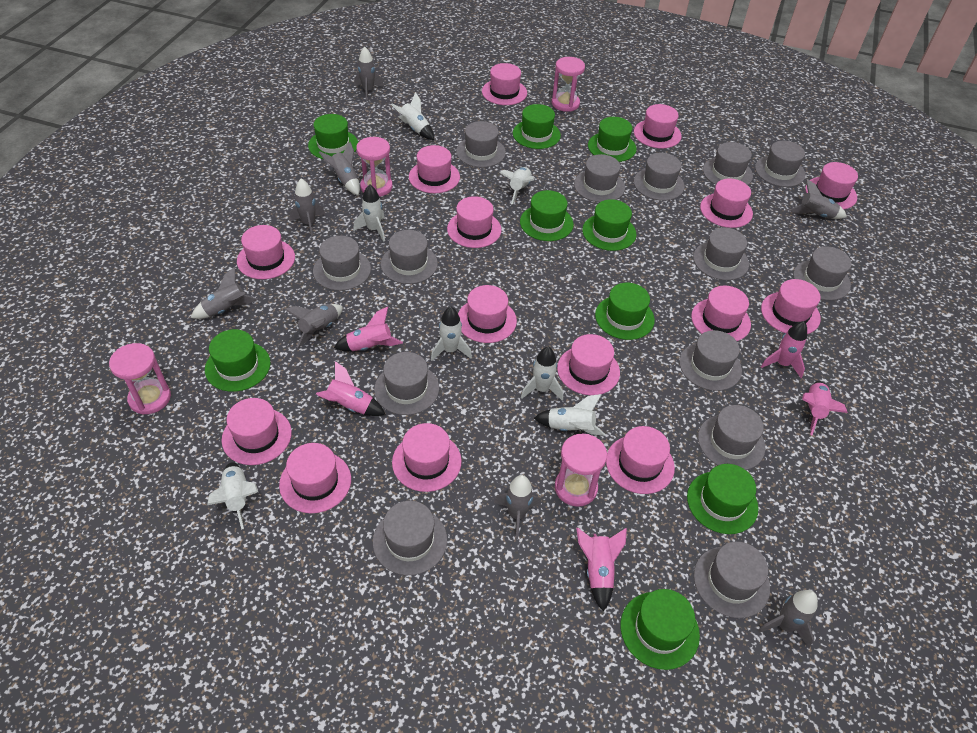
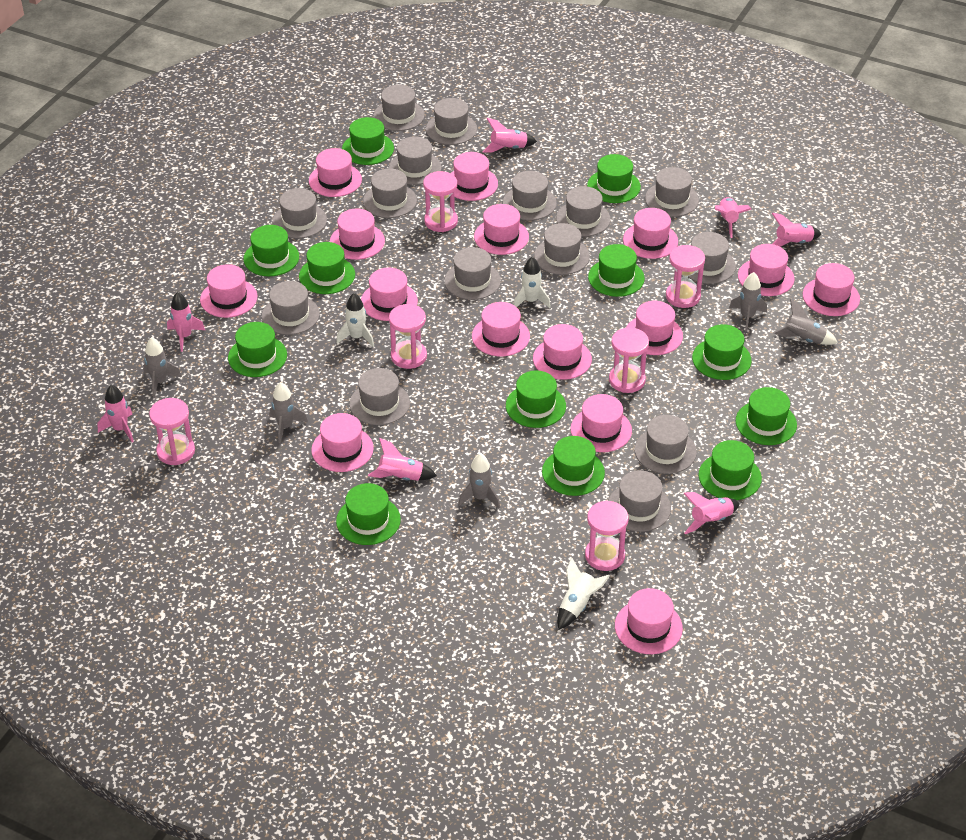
green hat: 9 -> 12
grey hat: 14 -> 15
grey rocket: 8 -> 5
pink hourglass: 4 -> 6
pink rocket: 5 -> 7
white rocket: 7 -> 3

